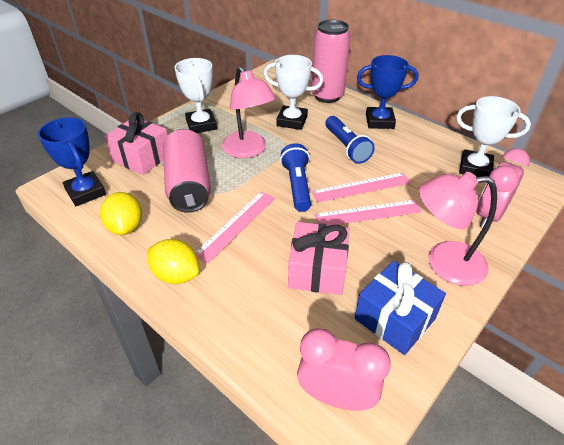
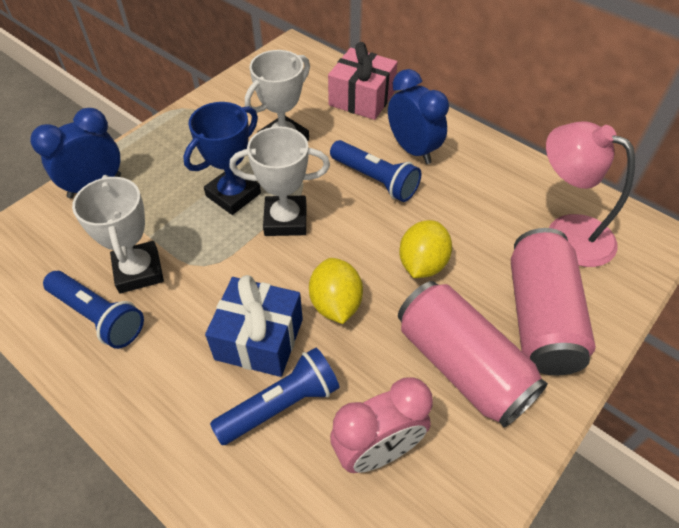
blue clock: 0 -> 2
blue flashlight: 2 -> 3
blue trophy: 2 -> 1
pink clock: 2 -> 1
pink gift: 2 -> 1
pink lamp: 2 -> 1
pink ruler: 3 -> 0

